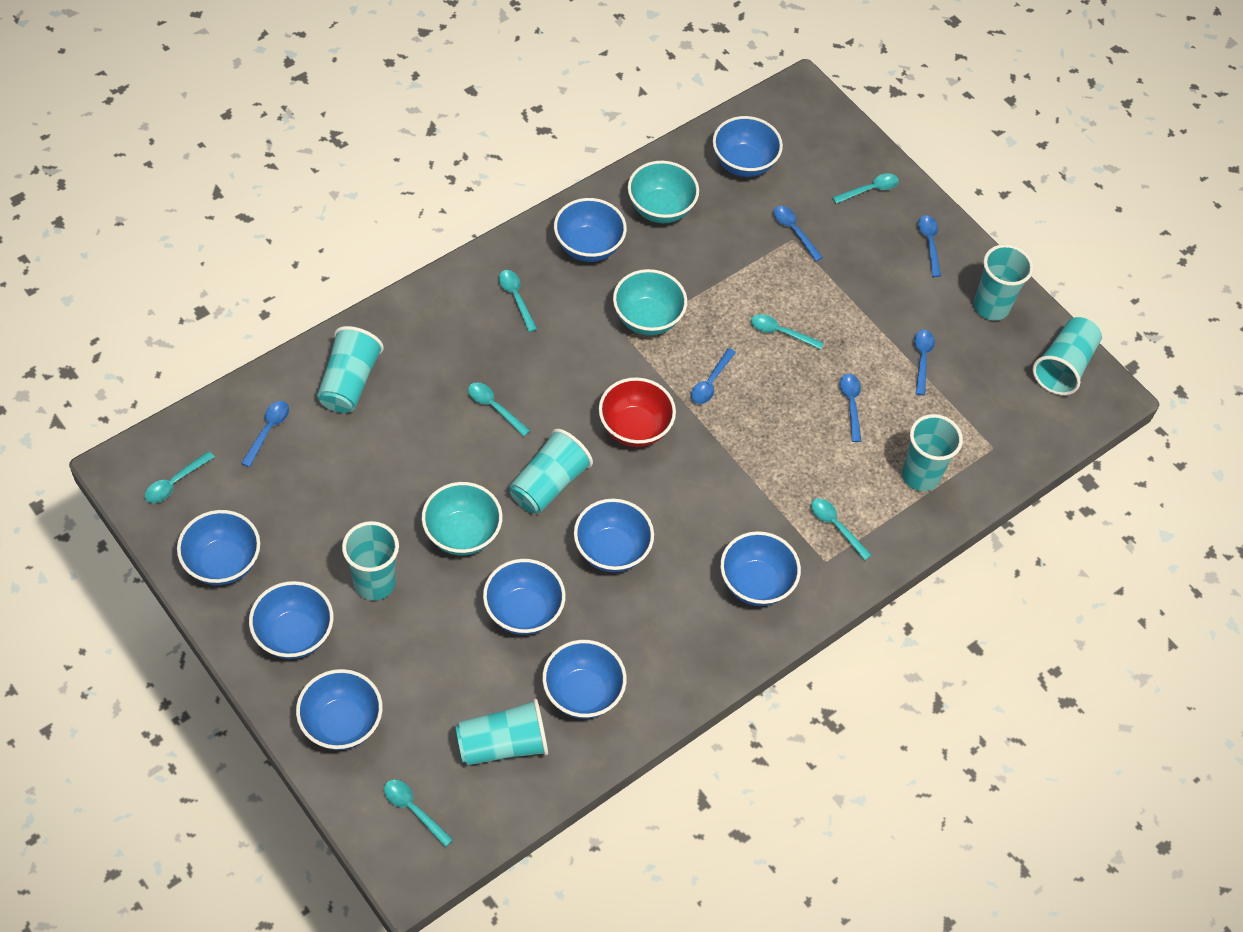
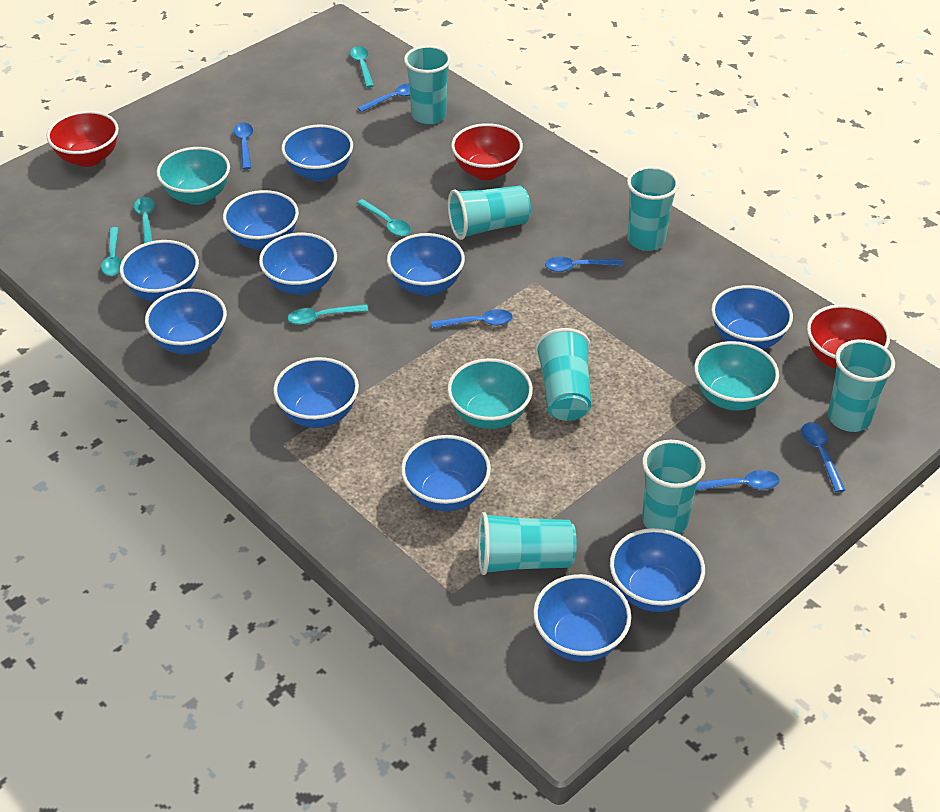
blue bowl: 9 -> 11
red bowl: 1 -> 3
turquoise spoon: 7 -> 5

